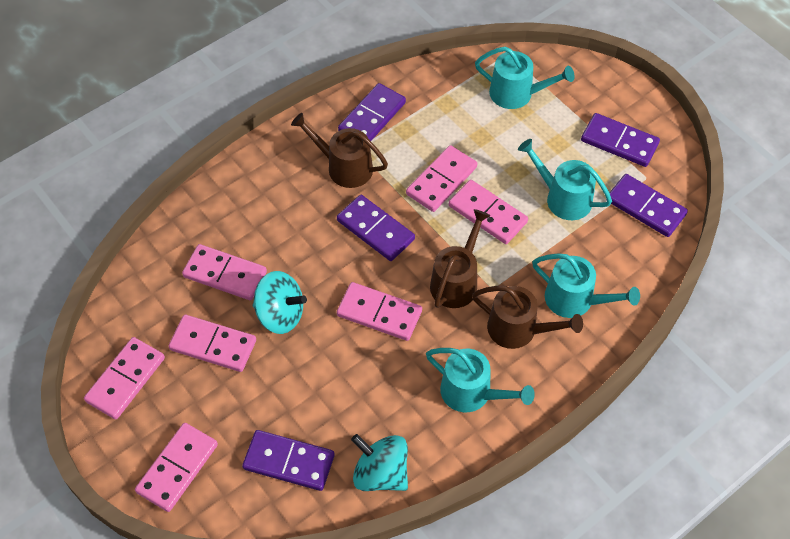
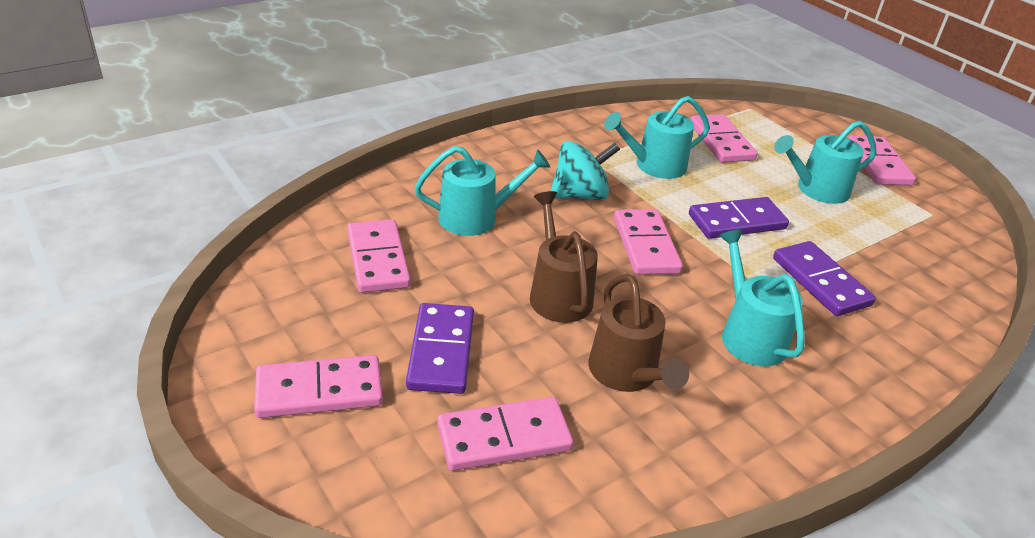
brown watering can: 3 -> 2
pink domino: 7 -> 6
purple domino: 5 -> 3
turquoise spinning top: 2 -> 1

